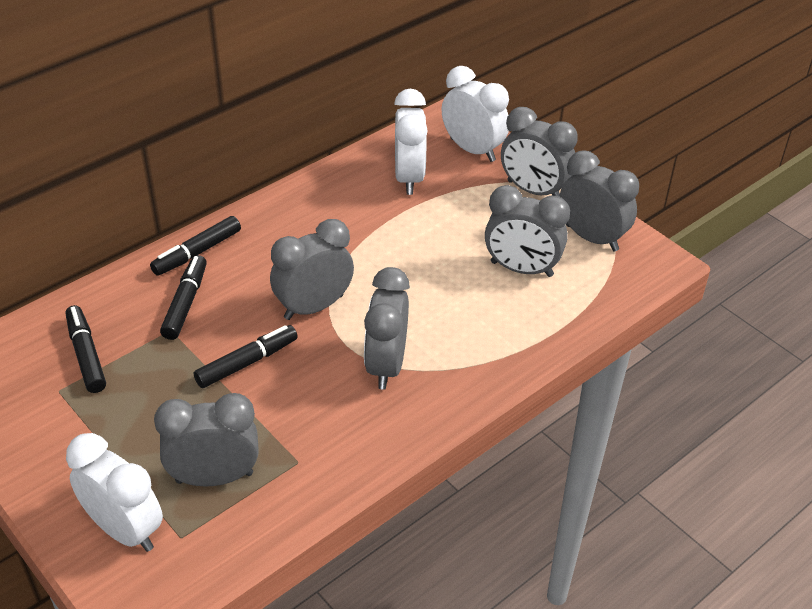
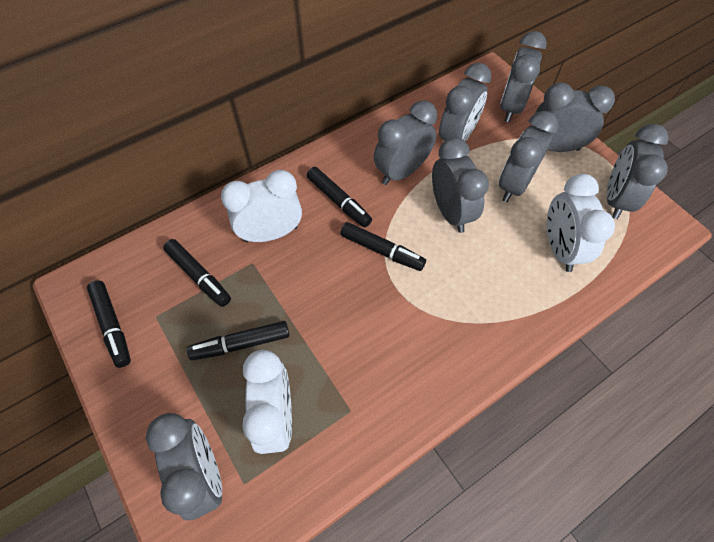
black marker: 4 -> 5
grey clock: 6 -> 8

